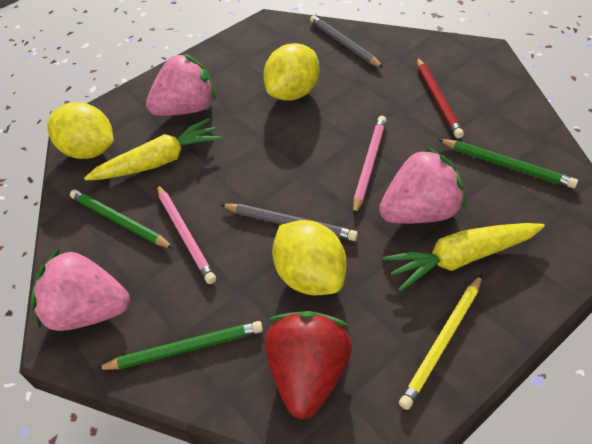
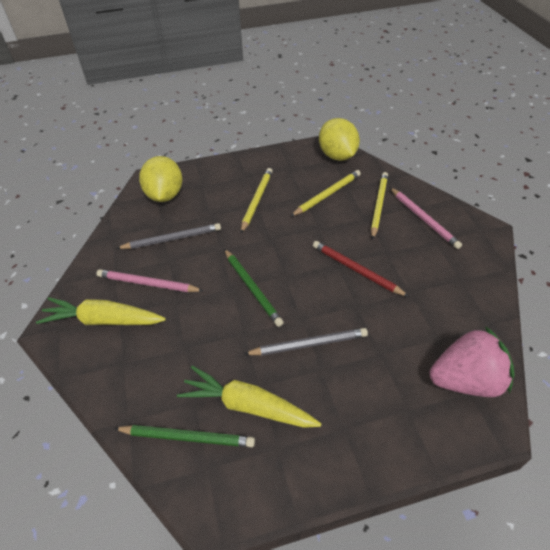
green pencil: 3 -> 2
pink strawberry: 3 -> 1
red strawberry: 1 -> 0
yellow lemon: 3 -> 2
yellow pencil: 1 -> 3

